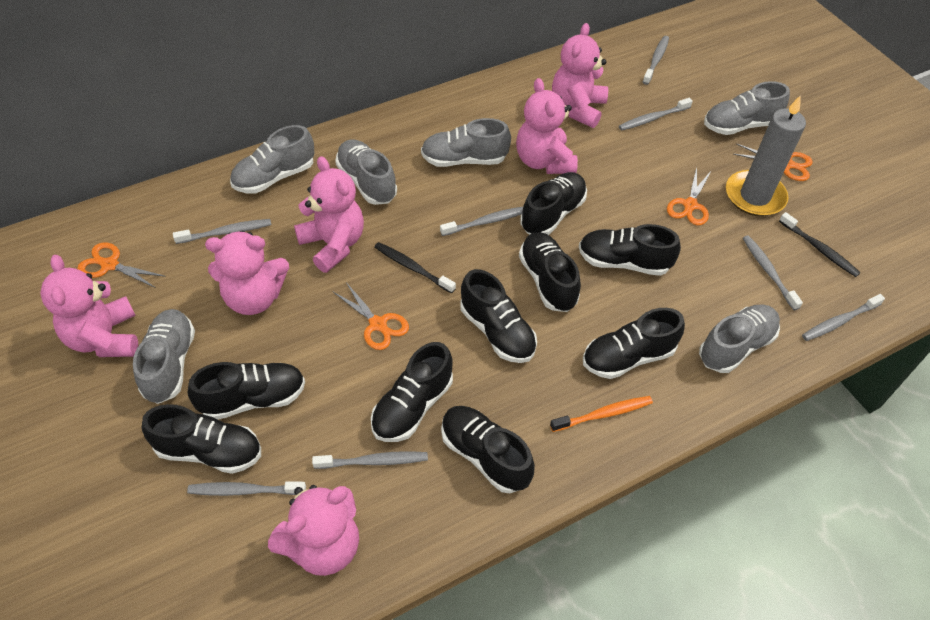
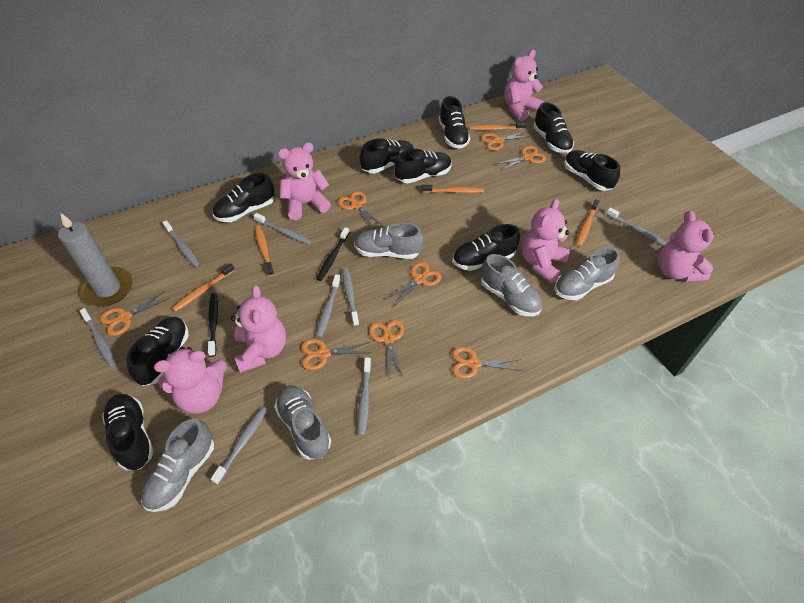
grey shoe: 6 -> 5
orange scissors: 4 -> 8
orange toothbrush: 1 -> 5

